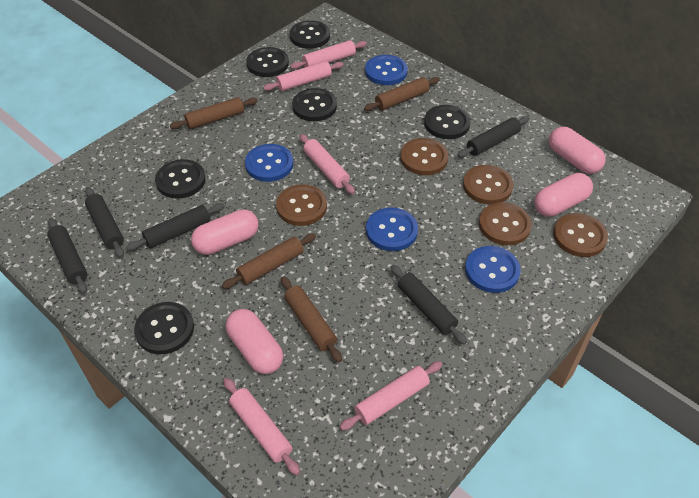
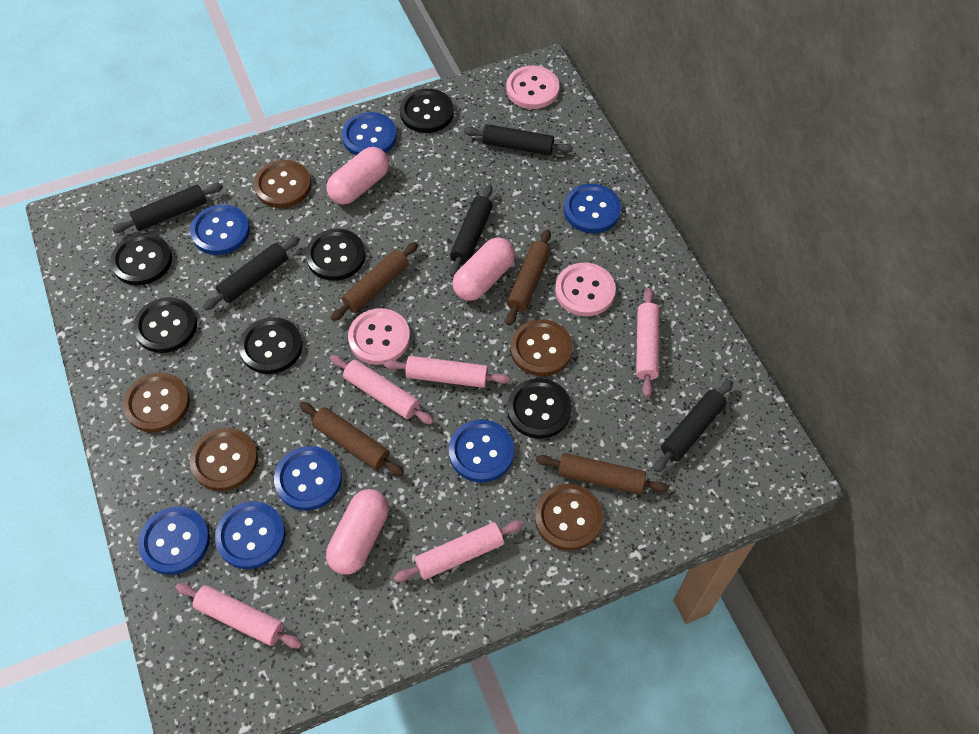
blue button: 4 -> 7
pink button: 0 -> 3
pink capsule: 4 -> 3

